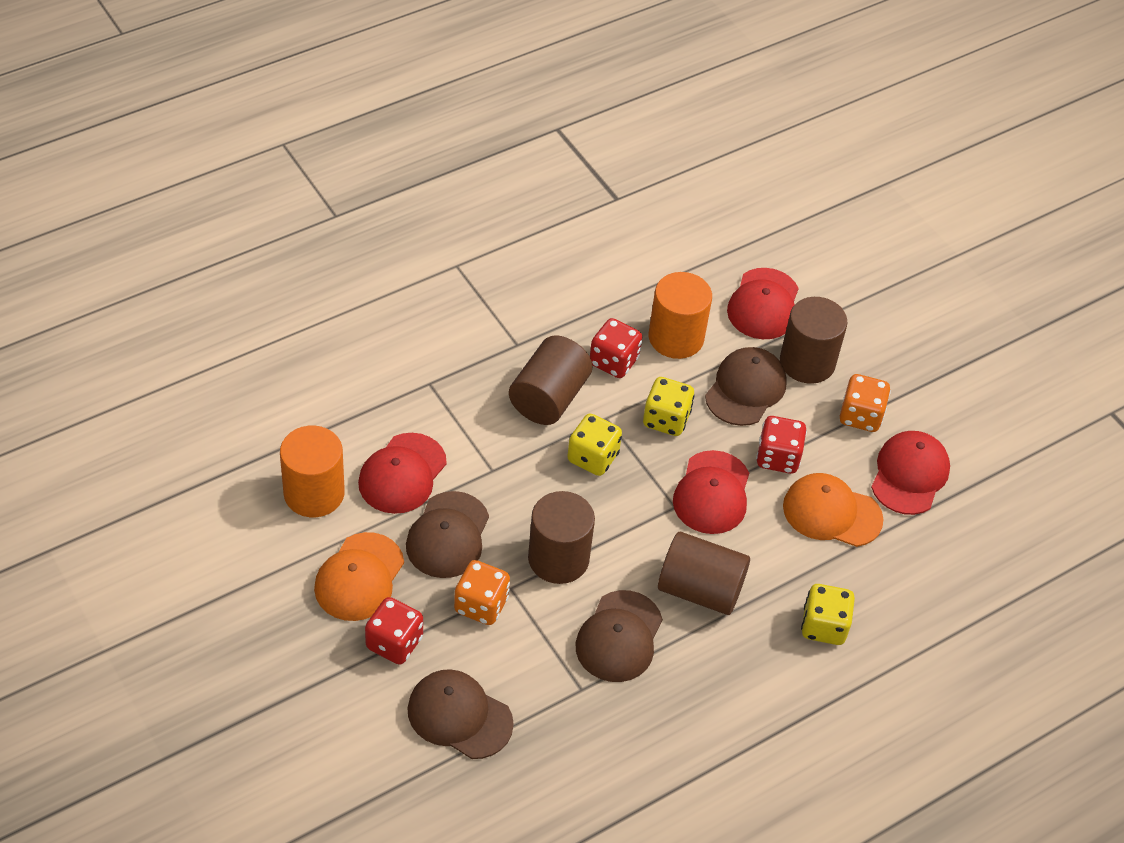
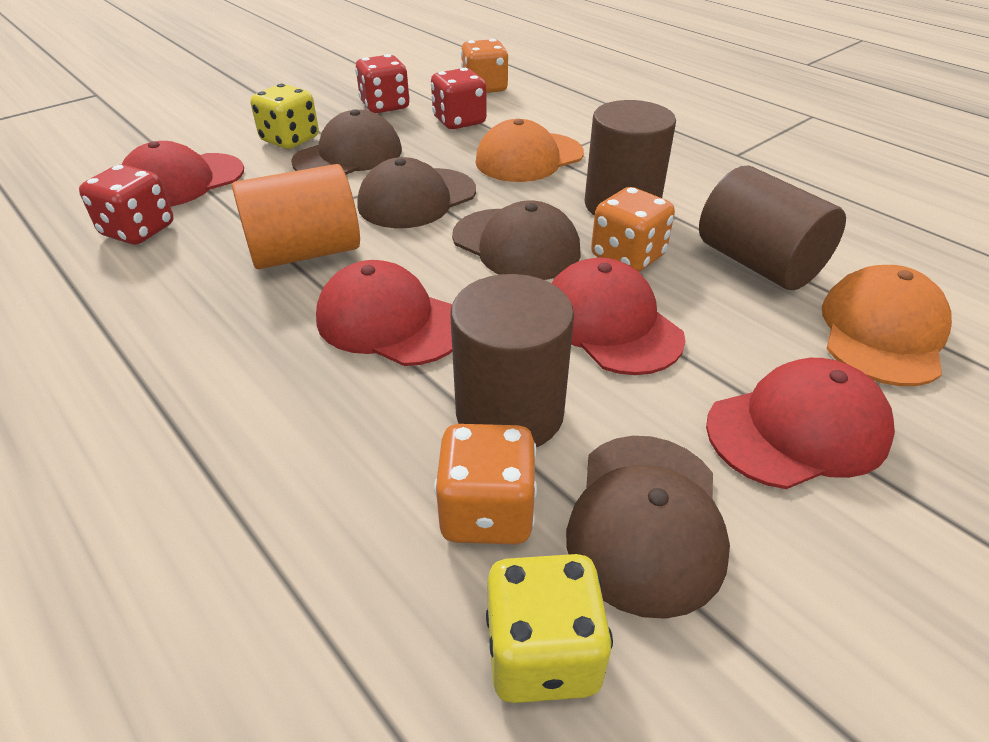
brown cylinder: 4 -> 3
orange cylinder: 2 -> 1
orange dice: 2 -> 3
yellow dice: 3 -> 2

